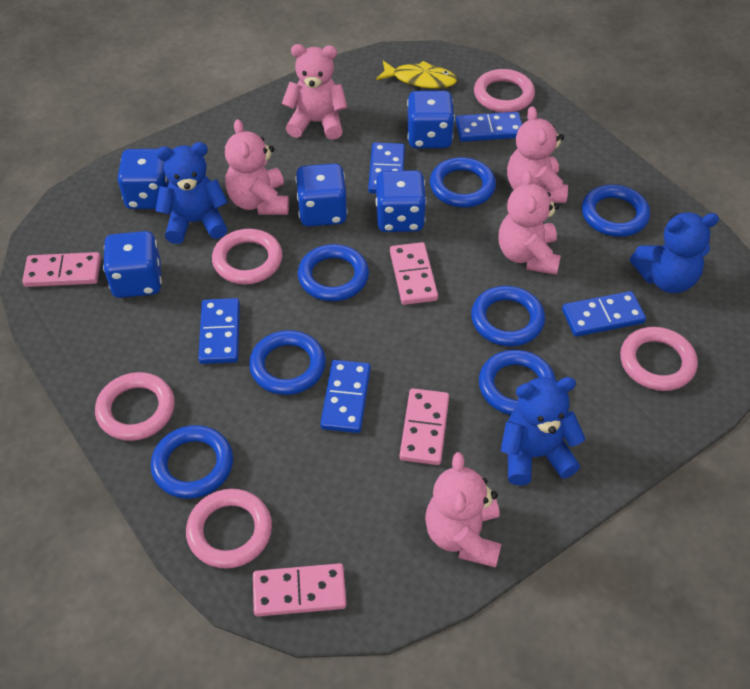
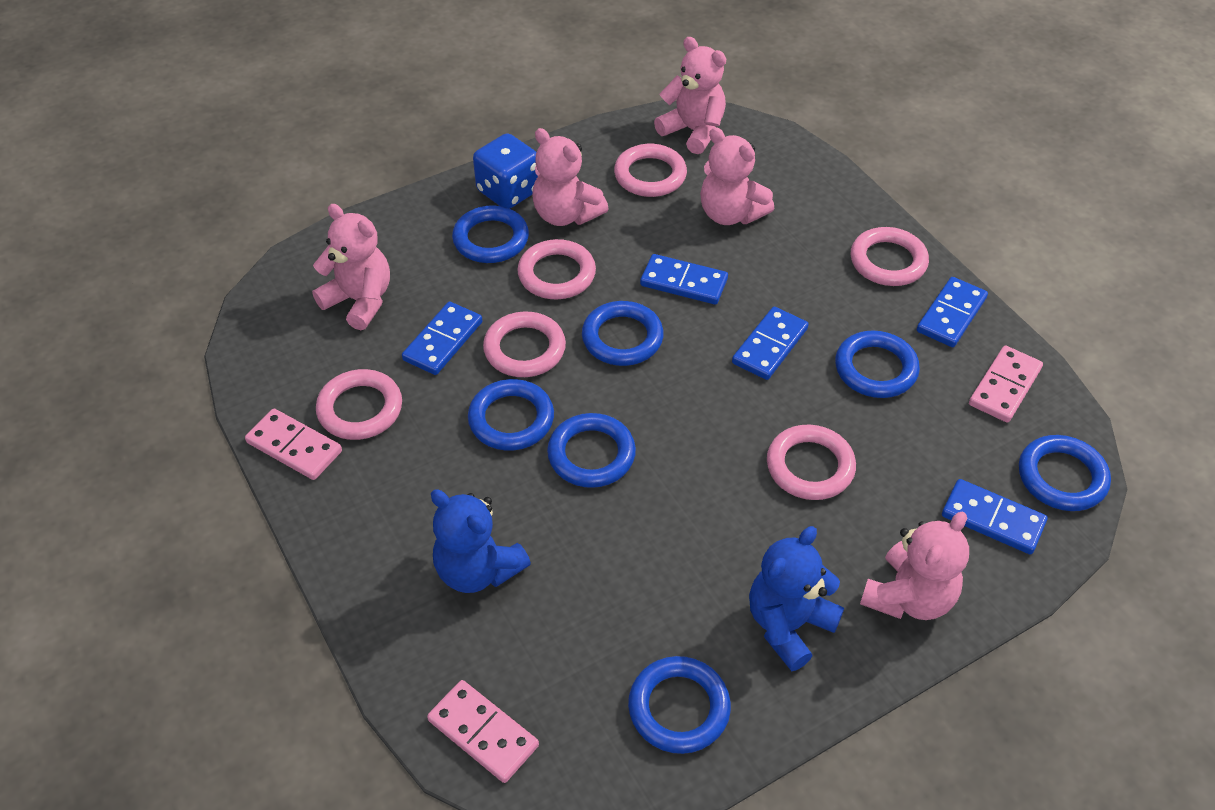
blue dice: 5 -> 1
blue teddy bear: 3 -> 2
pink domino: 4 -> 3
pink ring: 5 -> 6
yellow fish: 1 -> 0

